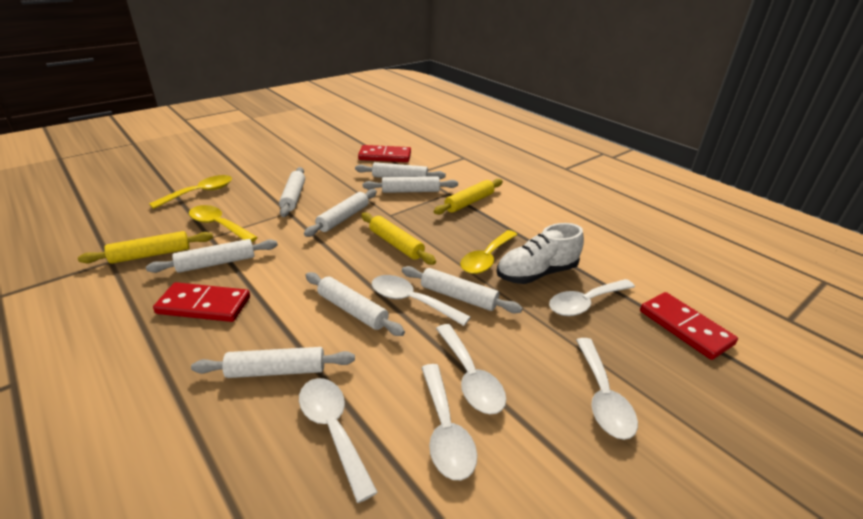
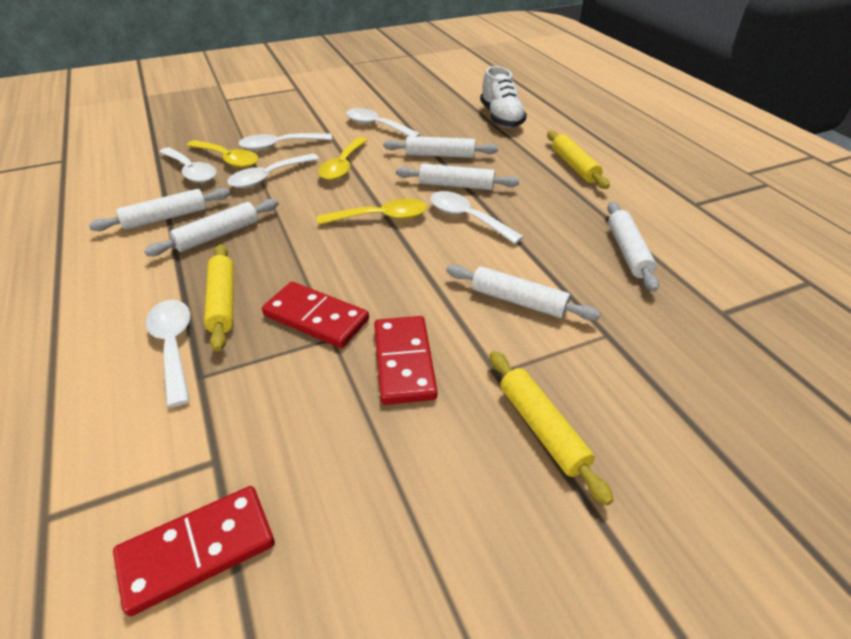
white rolling pin: 8 -> 6

